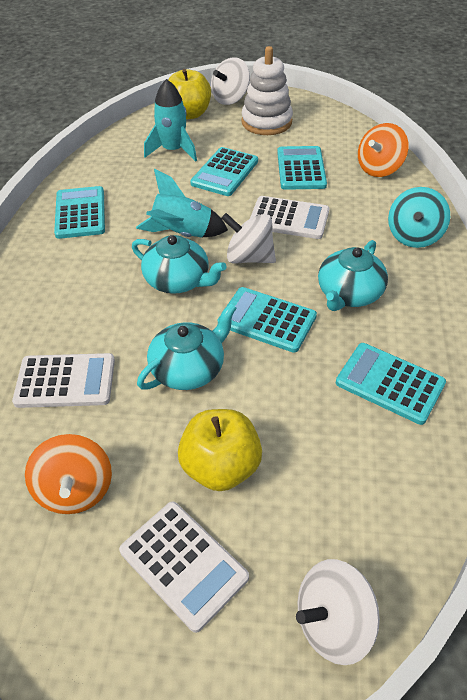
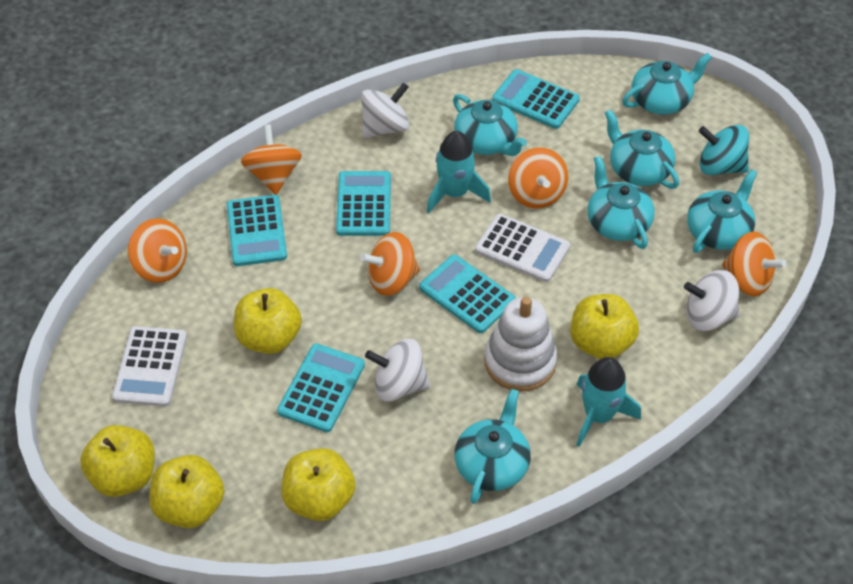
orange spinning top: 2 -> 5
turquoise teapot: 3 -> 6
white calculator: 3 -> 2
yellow apple: 2 -> 5

